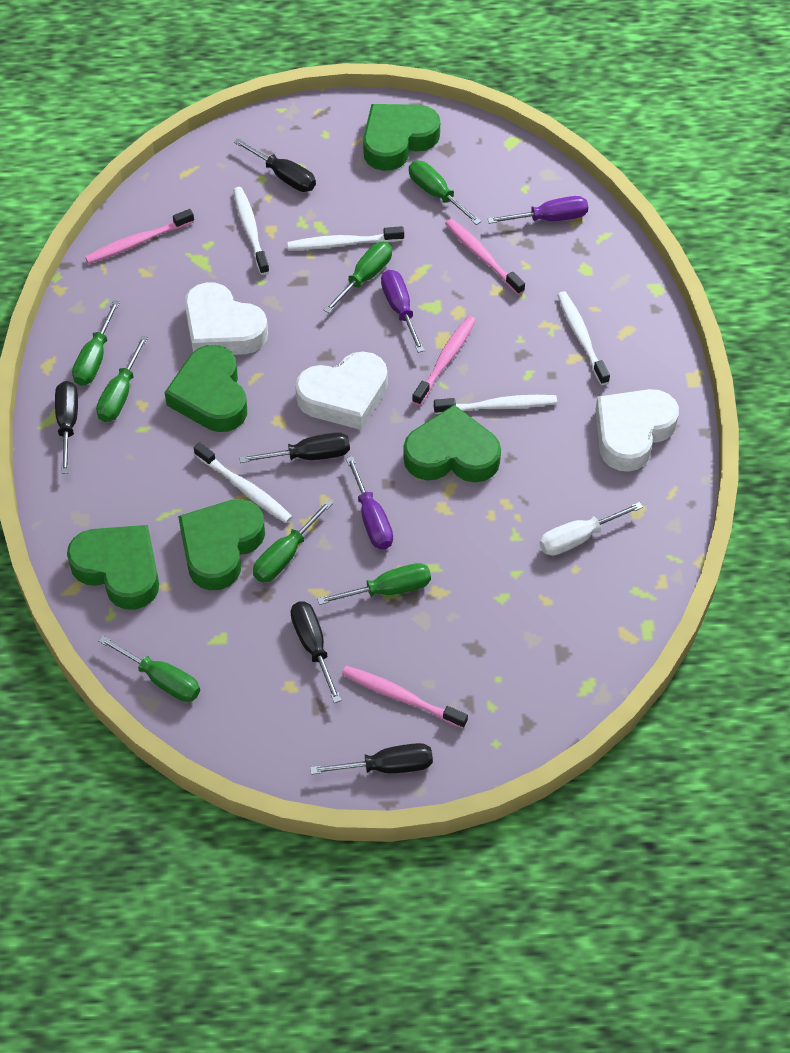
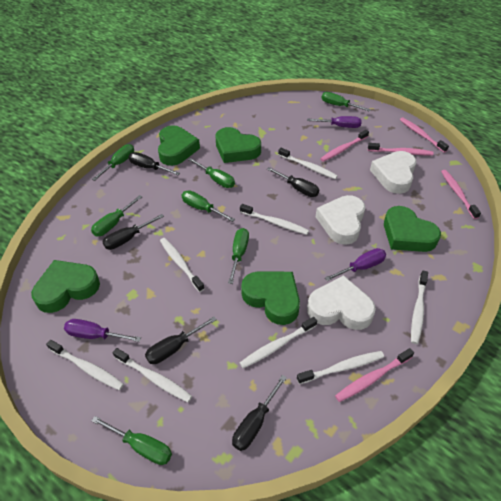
pink toothbrush: 4 -> 5
white screwdriver: 1 -> 0
white toothbrush: 5 -> 8

